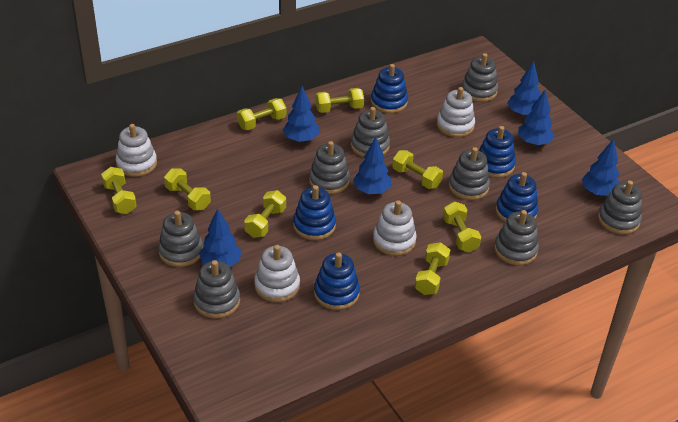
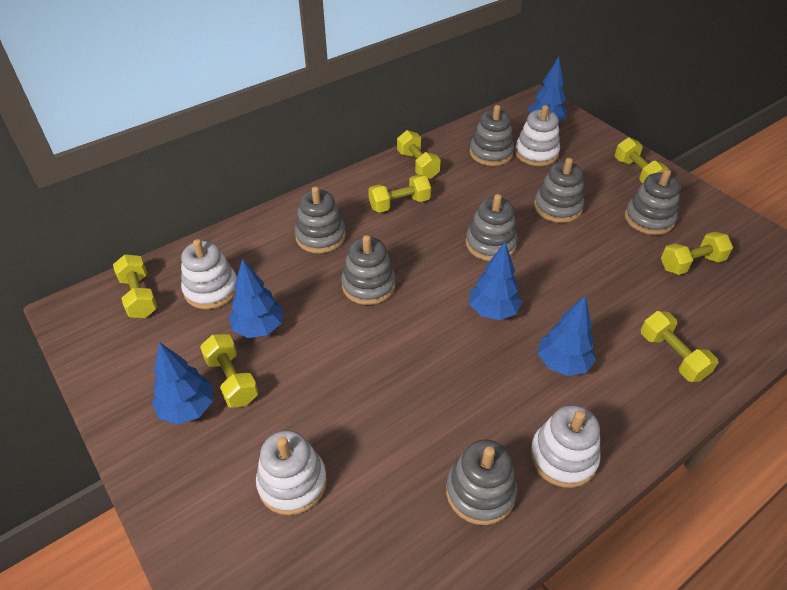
blue stacking toy: 5 -> 0
blue tree: 6 -> 5
grey stacking toy: 8 -> 7
yellow dumbbell: 8 -> 7

